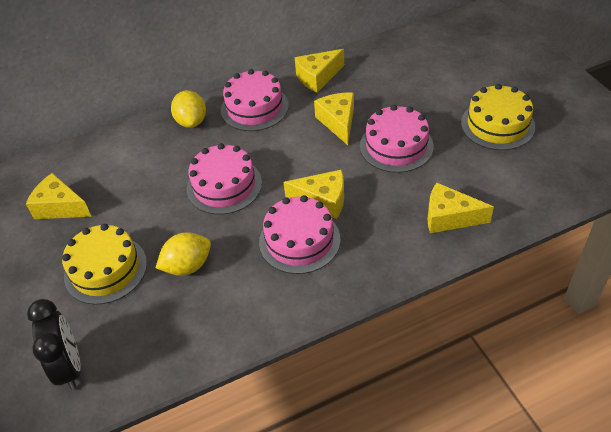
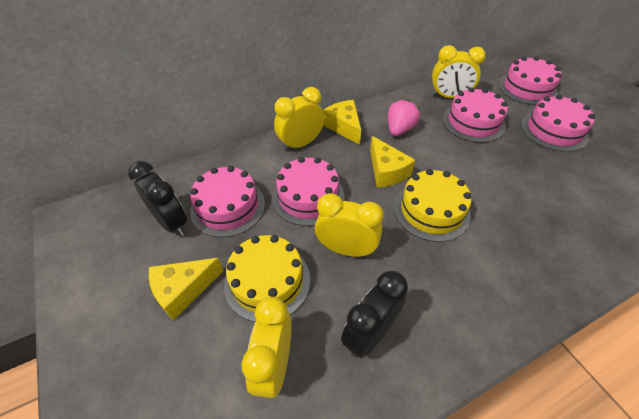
black clock: 1 -> 2
pink cake: 4 -> 5
pink strawberry: 0 -> 1
yellow cheese: 5 -> 3
yellow clock: 0 -> 4
yellow lemon: 2 -> 0

